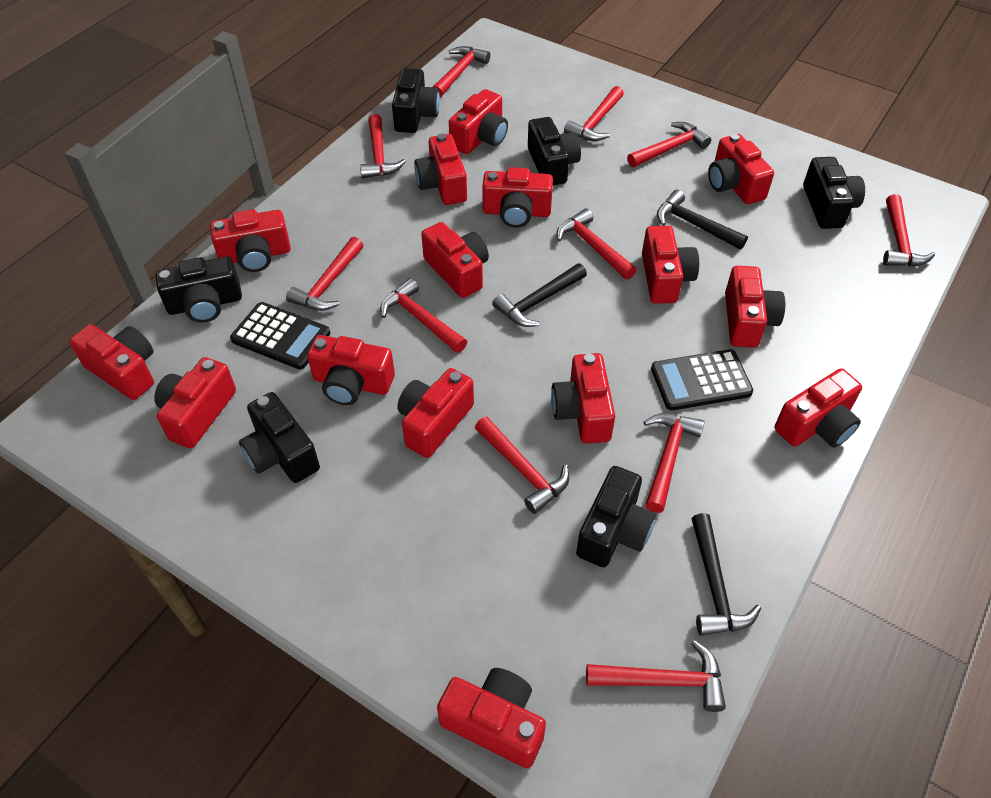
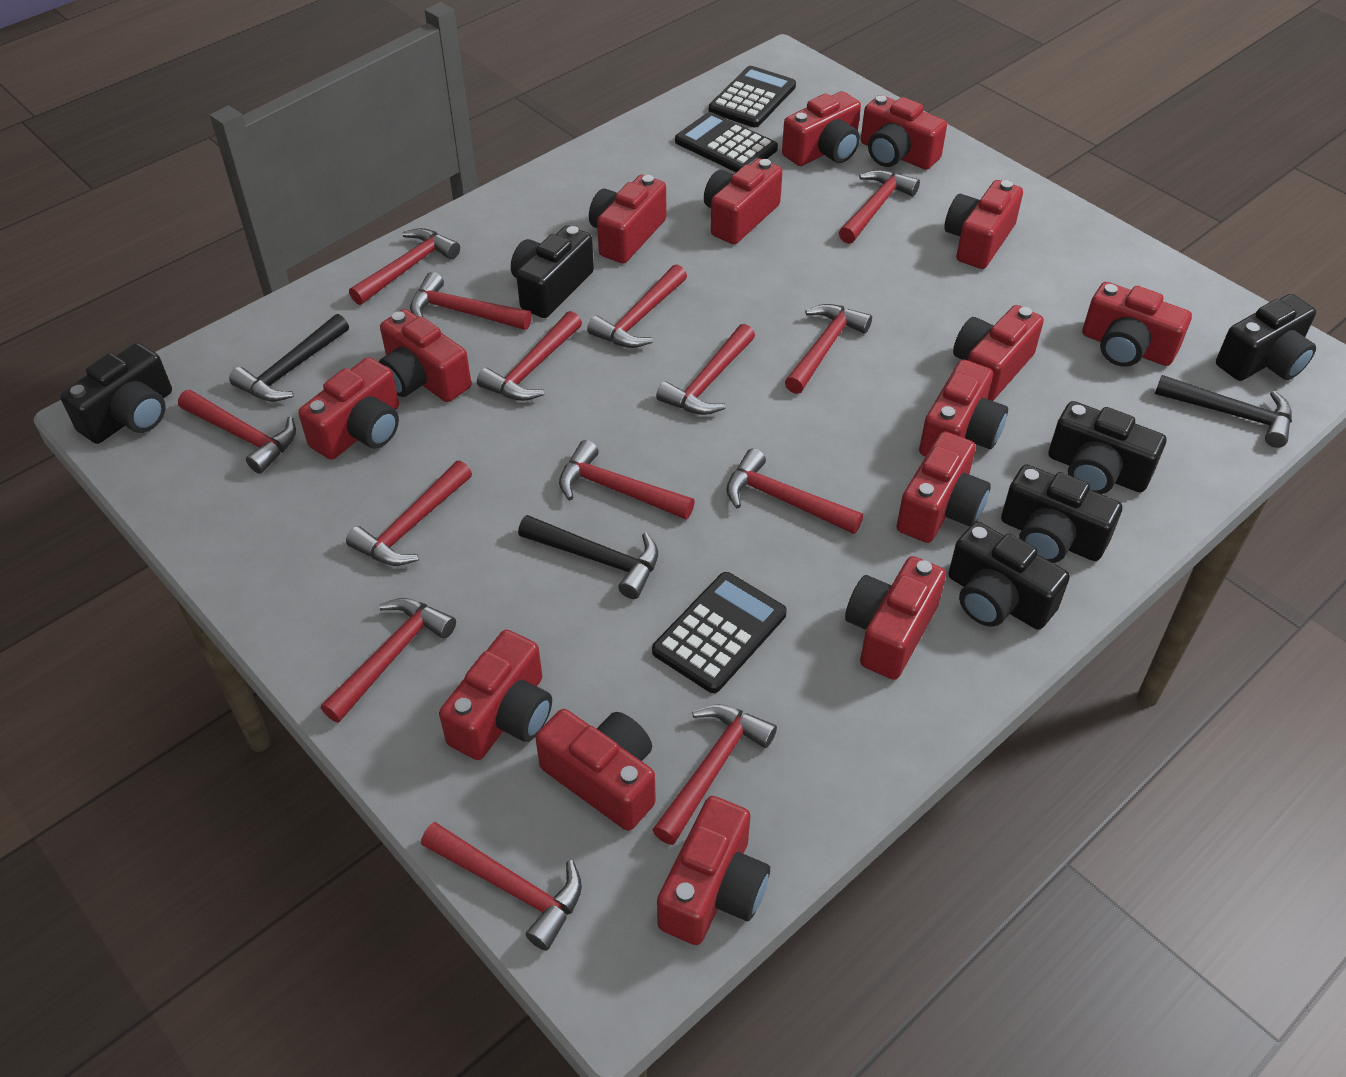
black calculator: 2 -> 3
red hammer: 11 -> 14

